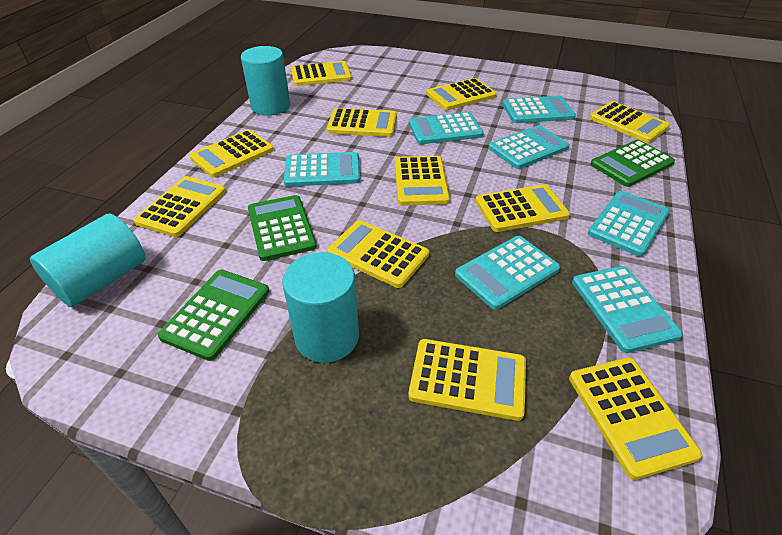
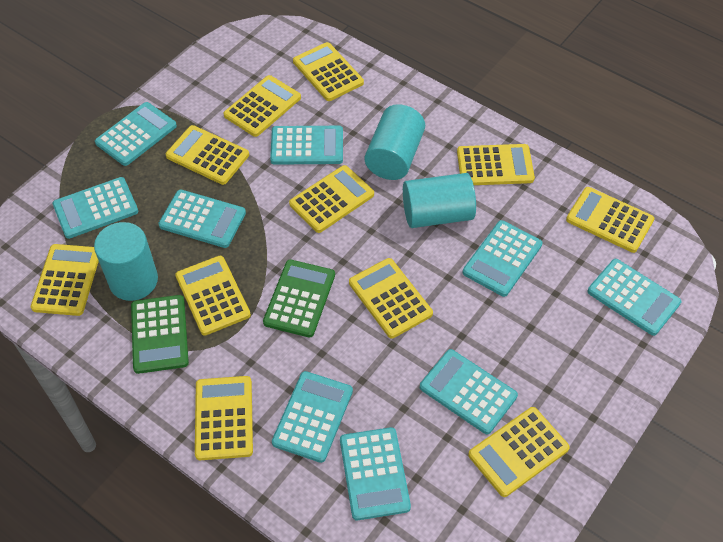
green calculator: 3 -> 2
turquoise calculator: 7 -> 9

